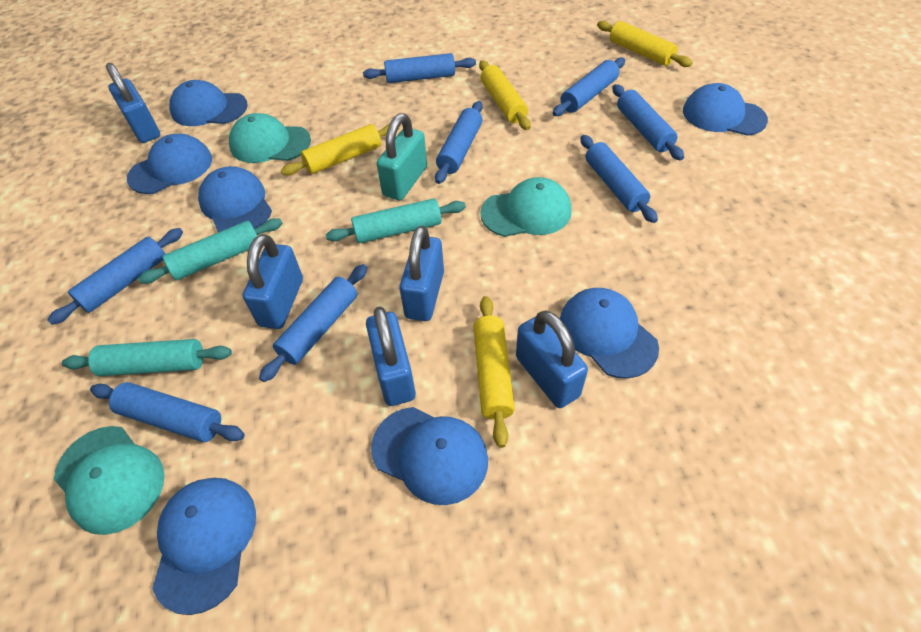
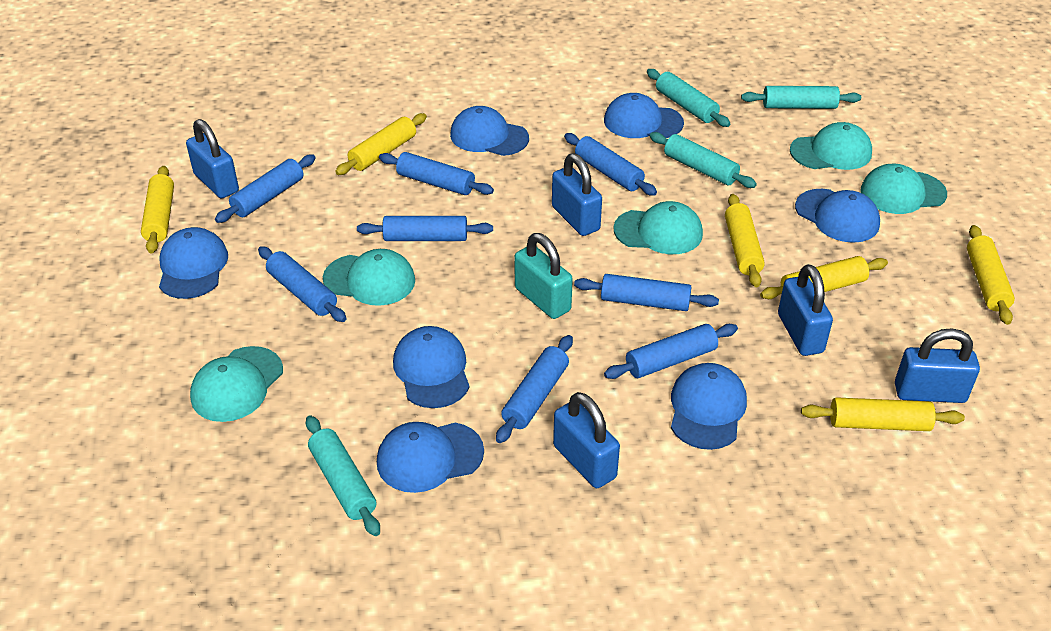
turquoise cap: 3 -> 5
turquoise rolling pin: 3 -> 4
yellow rolling pin: 4 -> 6

